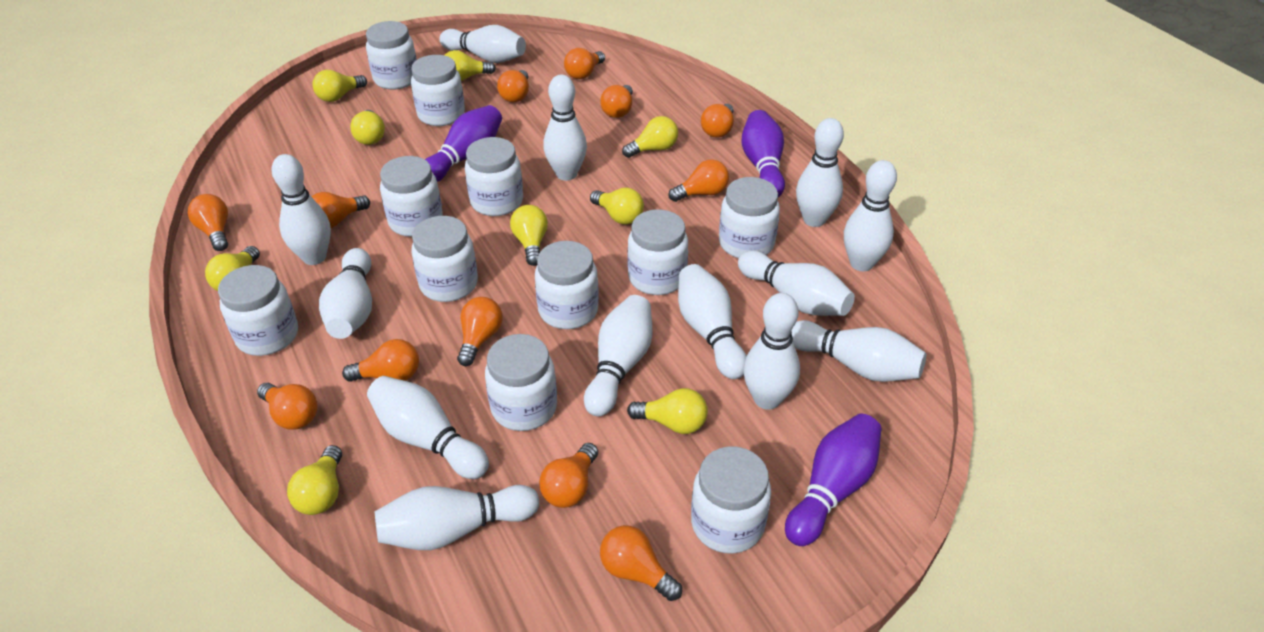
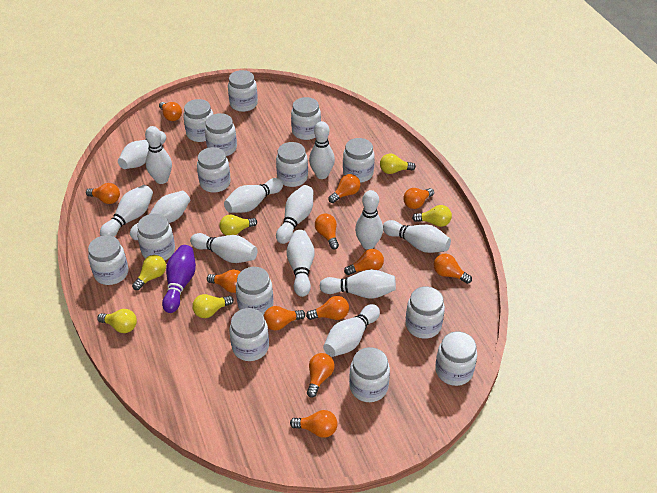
purple bowling pin: 3 -> 1
white jar: 11 -> 14
yellow light bulb: 9 -> 6

